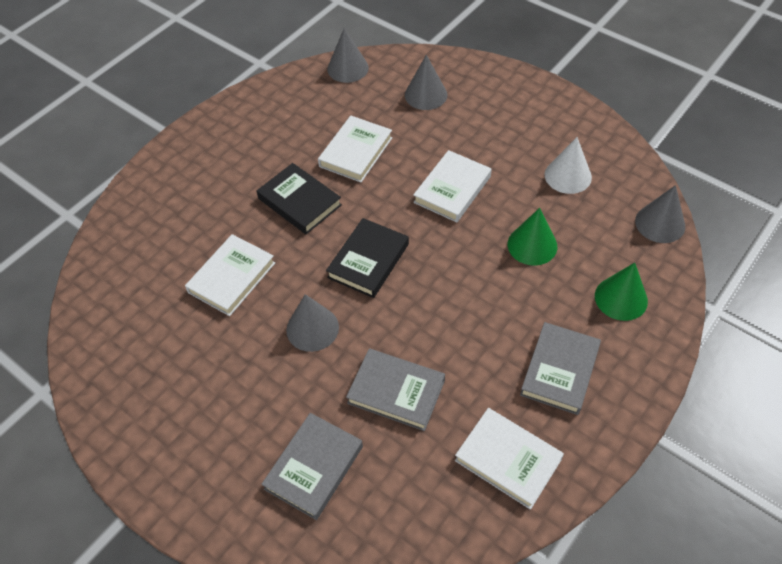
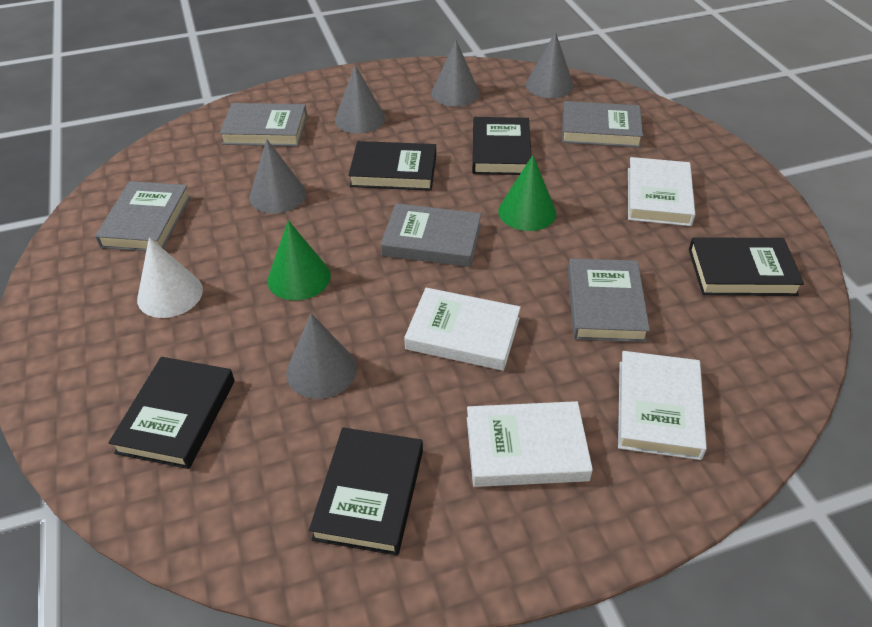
black book: 2 -> 5
grey book: 3 -> 5
grey cone: 4 -> 5

